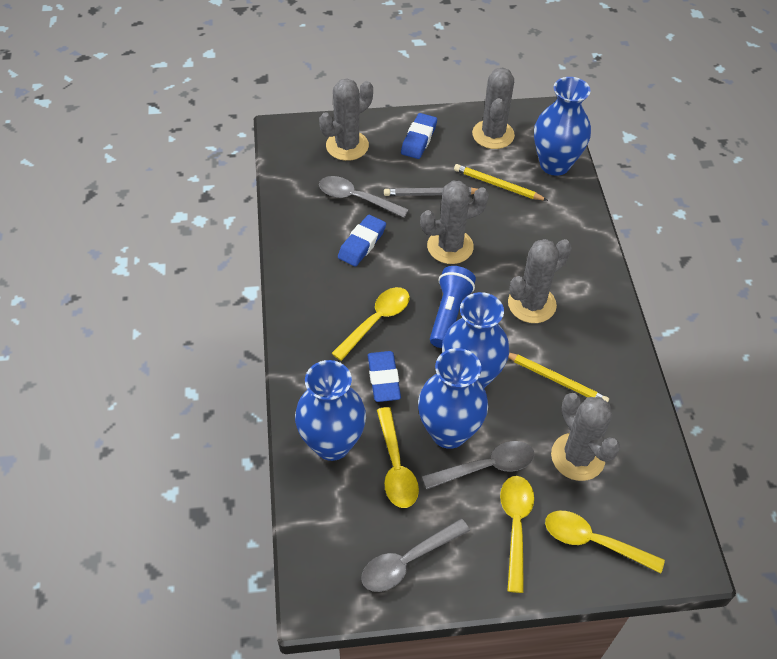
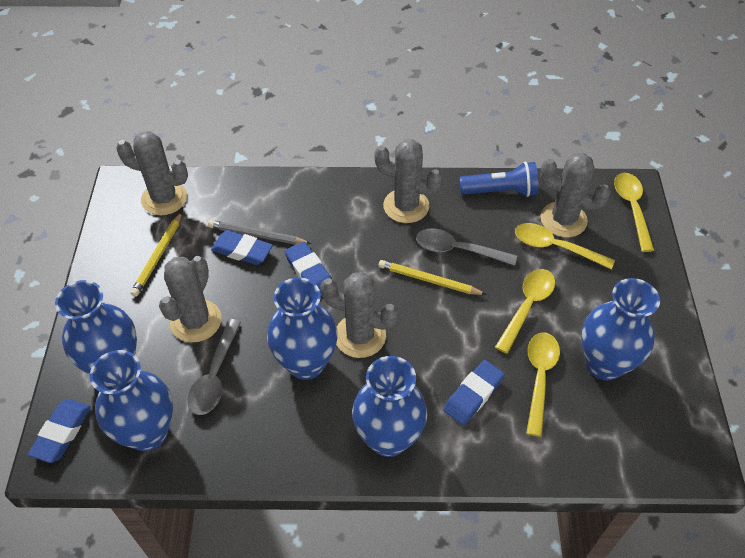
blue eraser: 3 -> 4
blue vase: 4 -> 5
grey spoon: 3 -> 2

